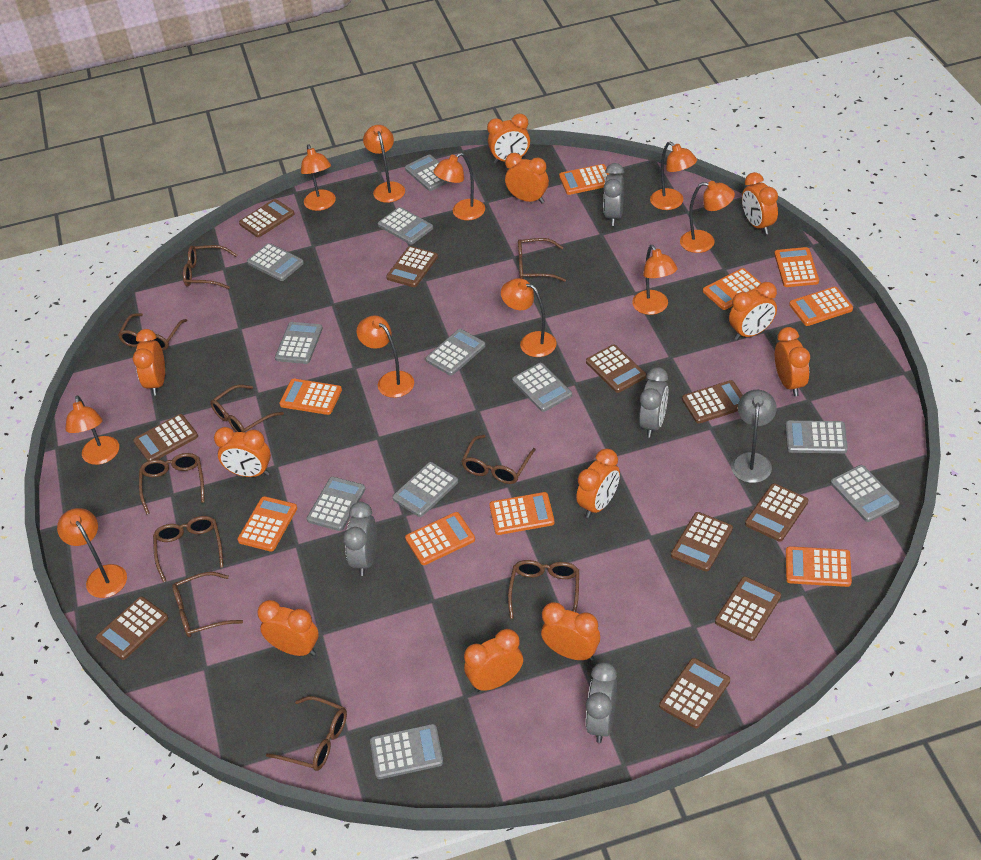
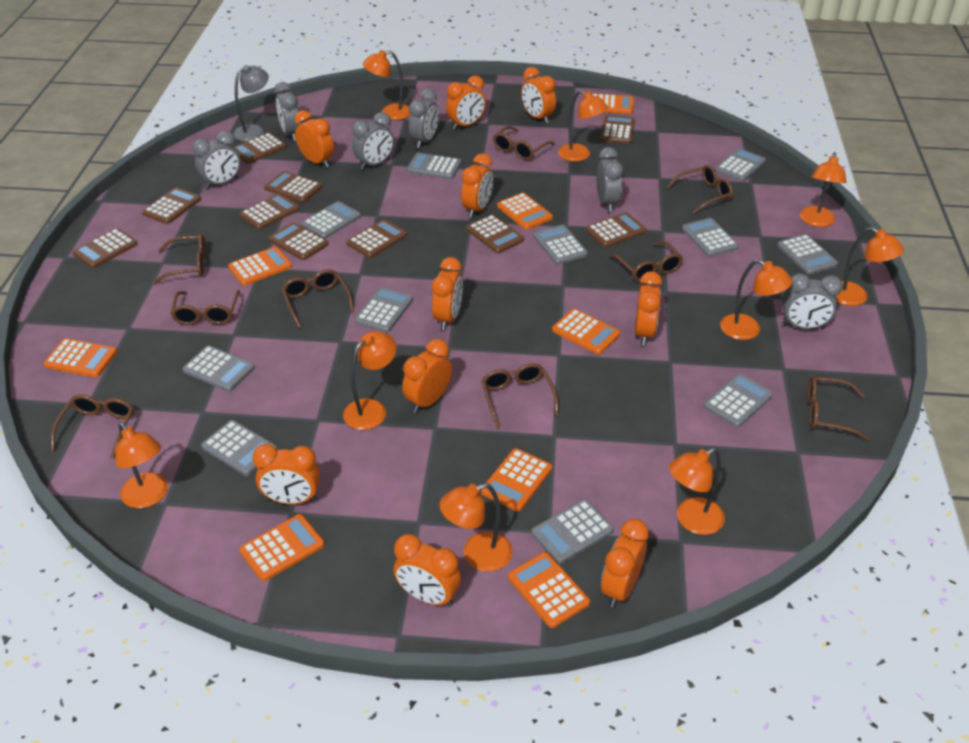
brown glasses: 10 -> 9
grey clock: 4 -> 6
orange calculator: 9 -> 8
orange clock: 11 -> 10
orange lamp: 10 -> 9

